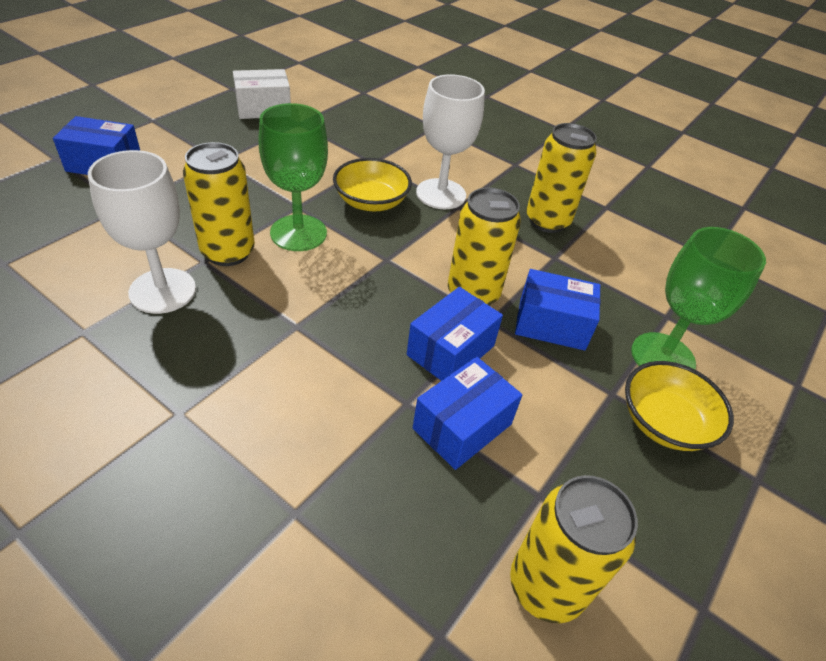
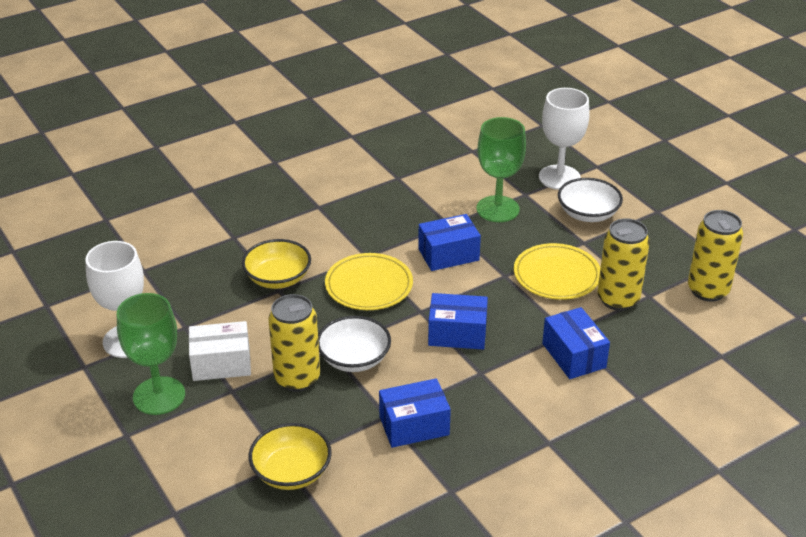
white bowl: 0 -> 2
yellow can: 4 -> 3
yellow plate: 0 -> 2

